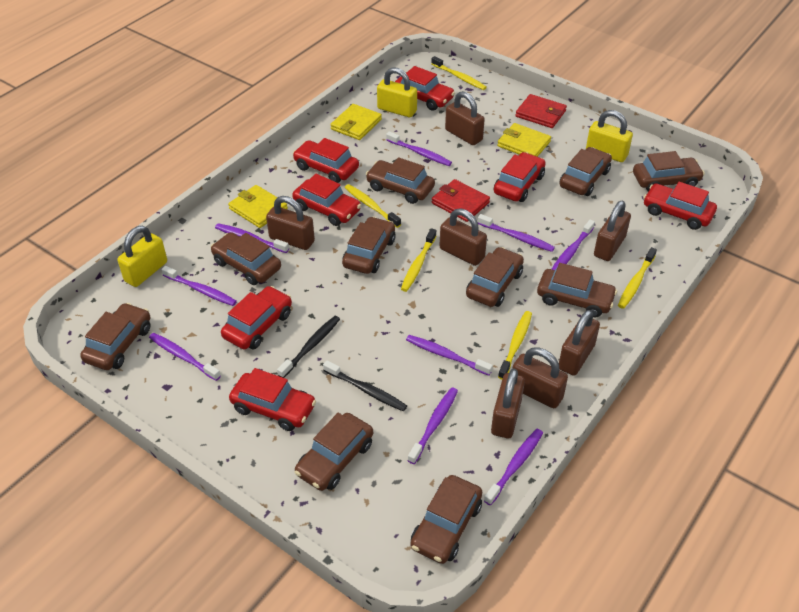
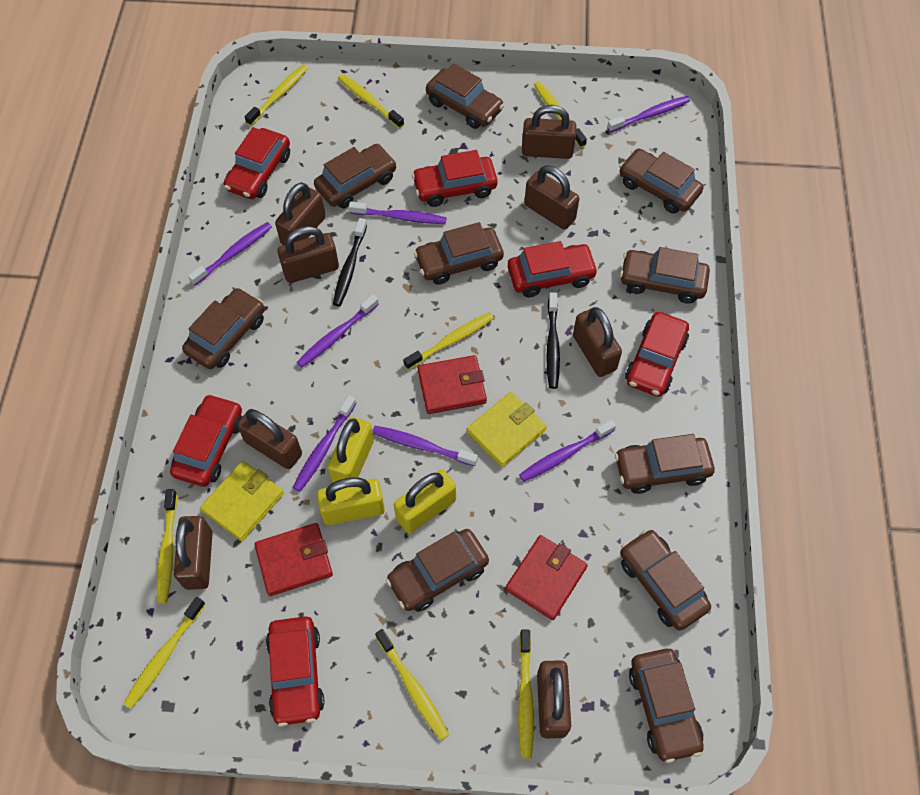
brown padlock: 7 -> 8
purple toothbrush: 9 -> 7
red car: 7 -> 6
red wallet: 2 -> 3
yellow toothbrush: 5 -> 8
yellow wallet: 3 -> 2

